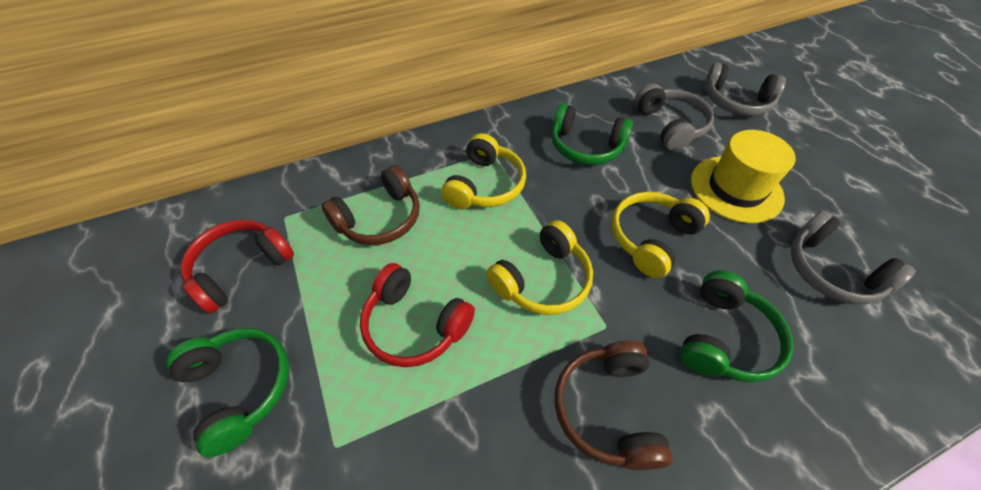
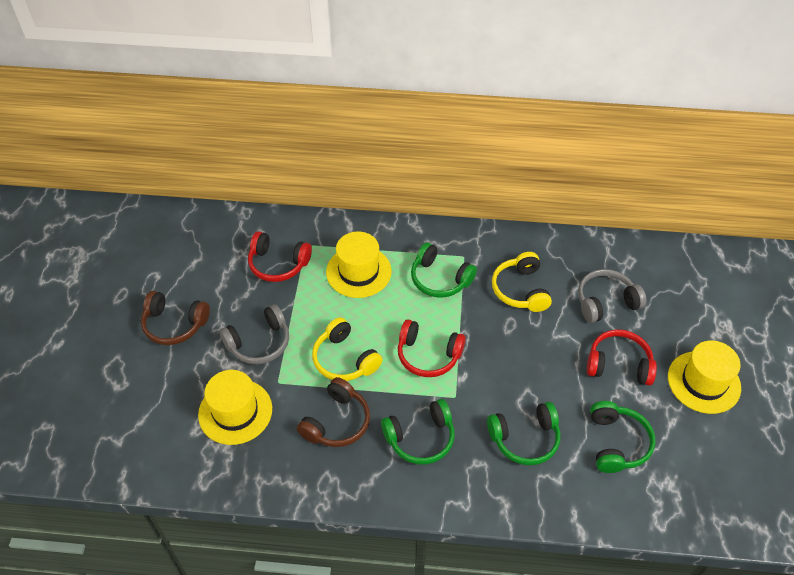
green headphones: 3 -> 4
grey headphones: 3 -> 2
red headphones: 2 -> 3
yellow hat: 1 -> 3
yellow headphones: 3 -> 2

